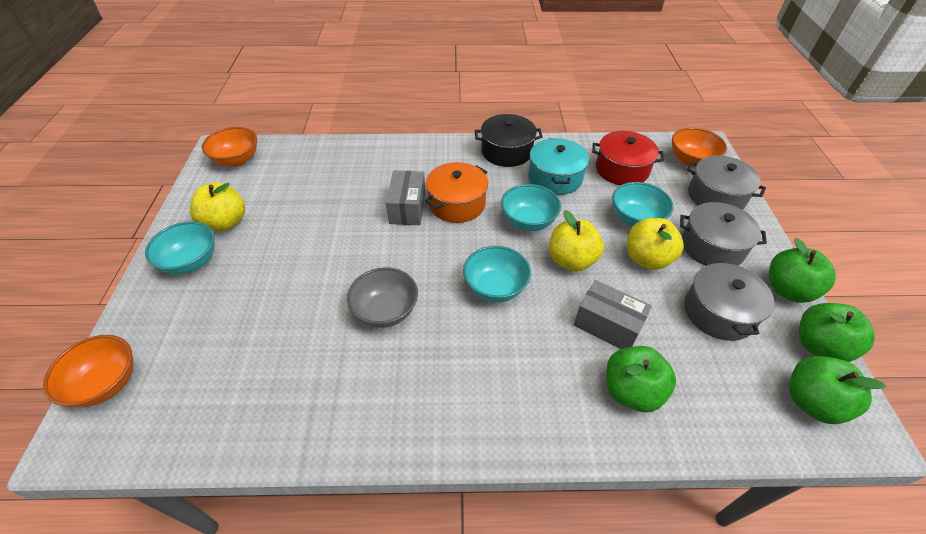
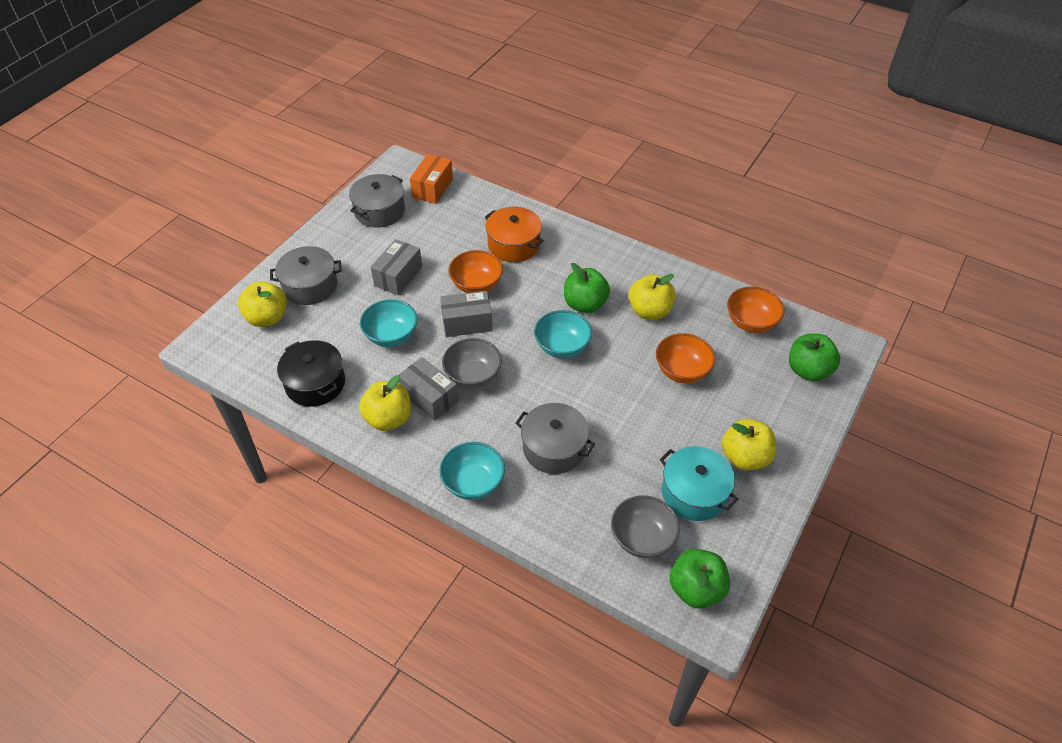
green apple: 4 -> 3
grey bowl: 1 -> 2
grey box: 2 -> 3
orange box: 0 -> 1
red pot: 1 -> 0
turquoise bowl: 4 -> 3
yellow apple: 3 -> 4

